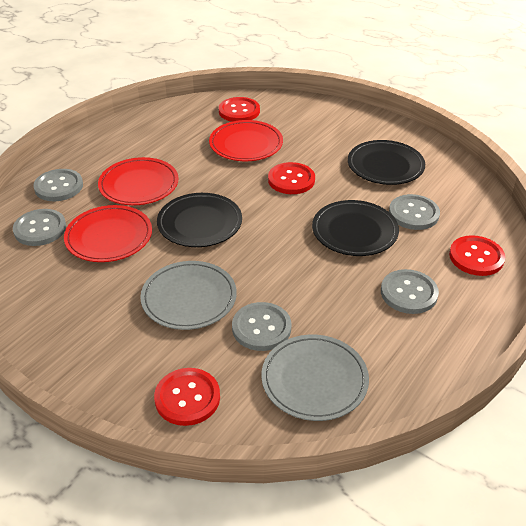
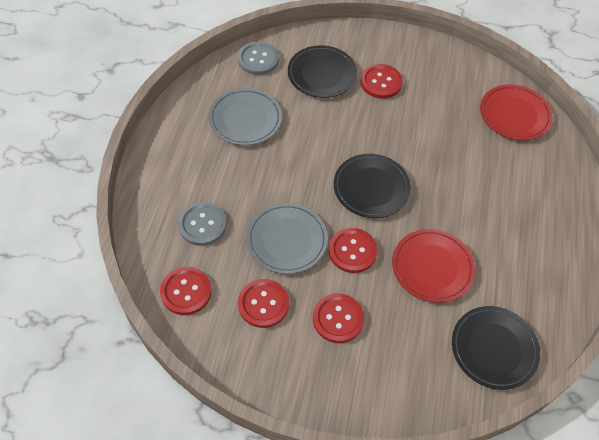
grey button: 5 -> 2
red button: 4 -> 5
red plate: 3 -> 2

